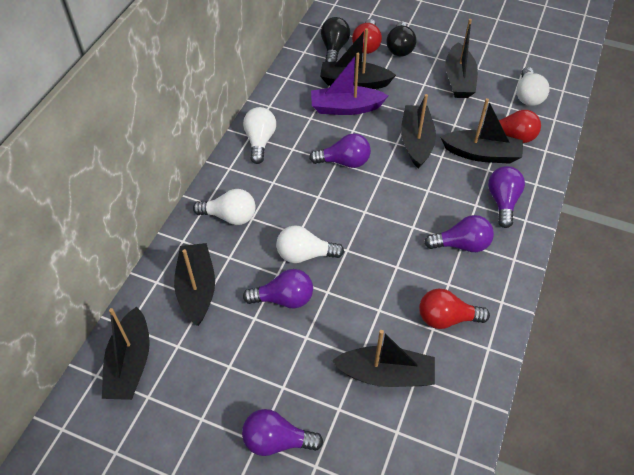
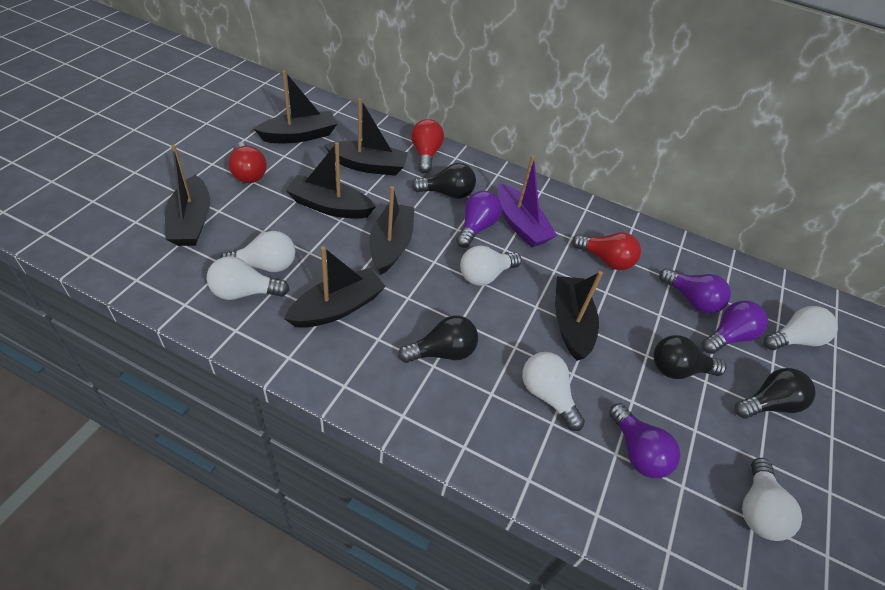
black light bulb: 2 -> 4
purple light bulb: 5 -> 4
white light bulb: 4 -> 6

